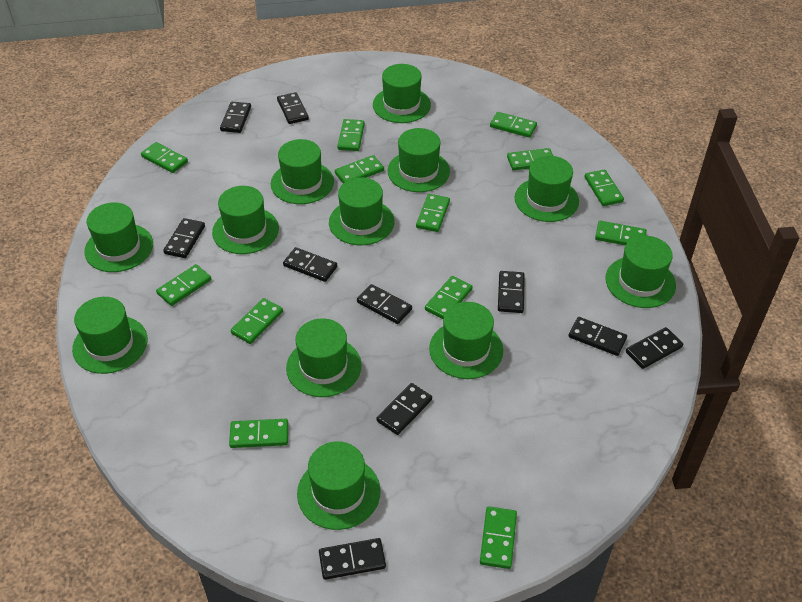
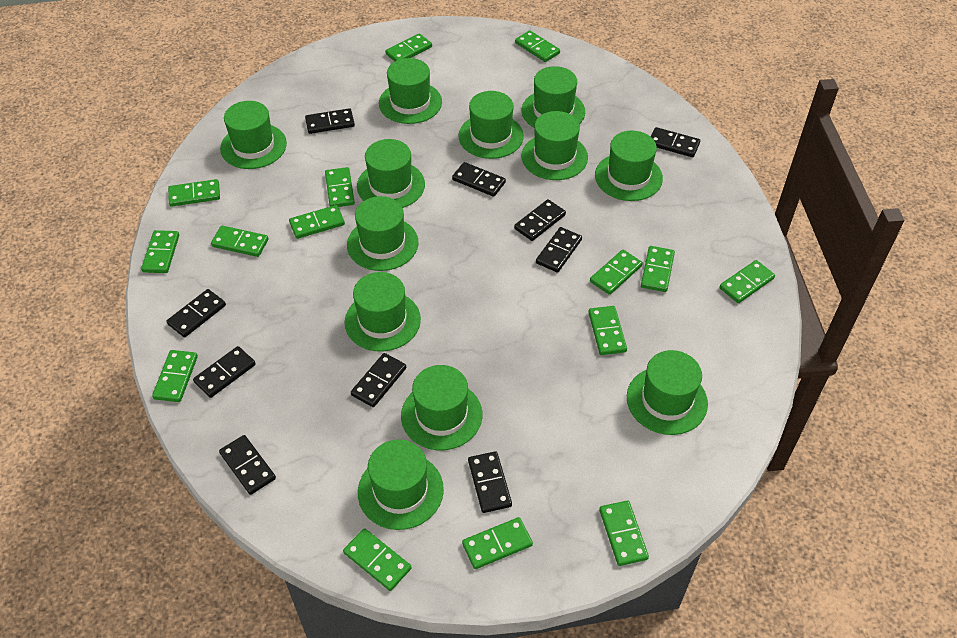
green domino: 13 -> 15

